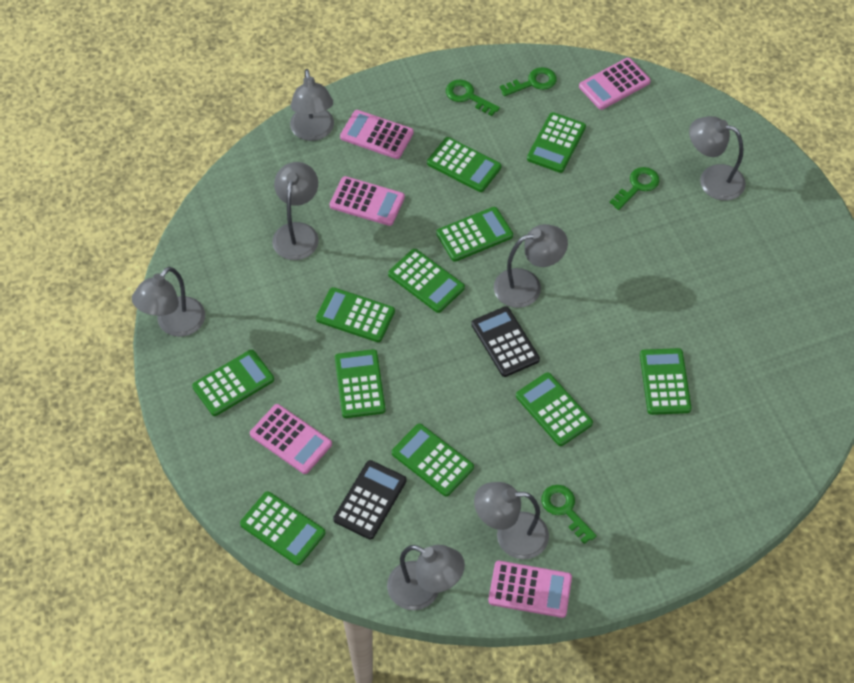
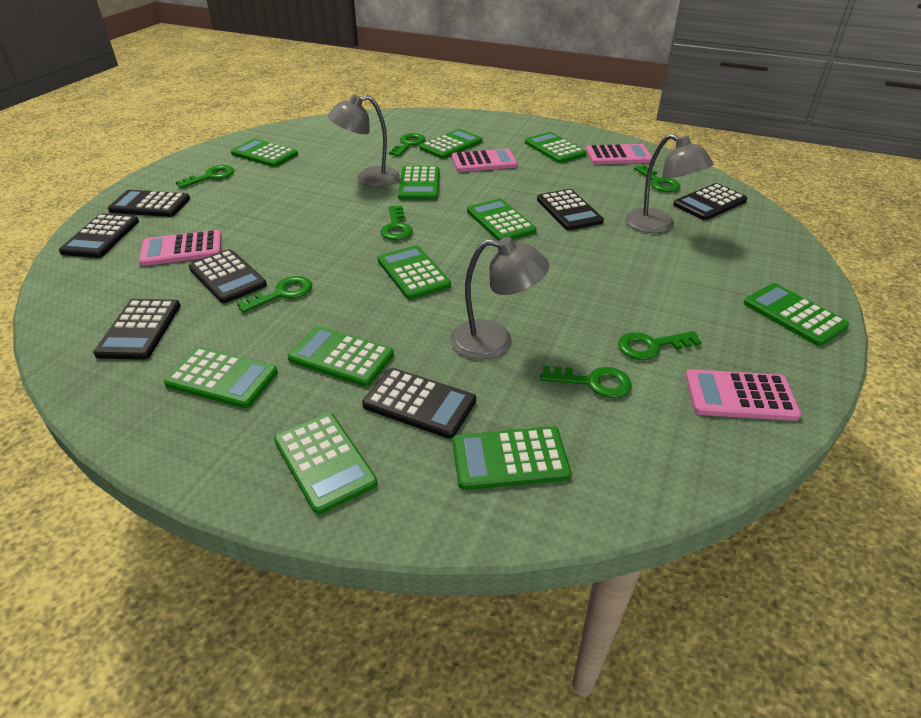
black calculator: 2 -> 7
green key: 4 -> 7
grey lamp: 7 -> 3
pink calculator: 5 -> 4

